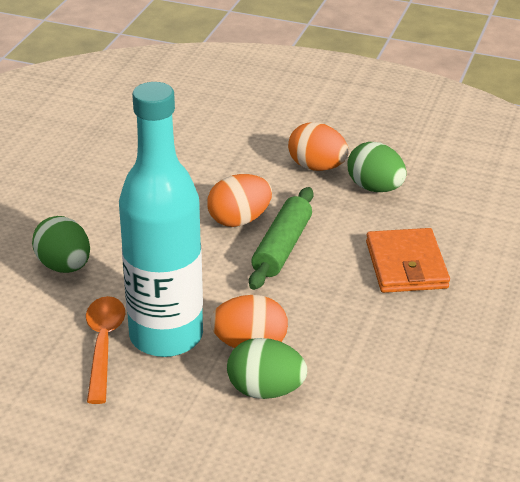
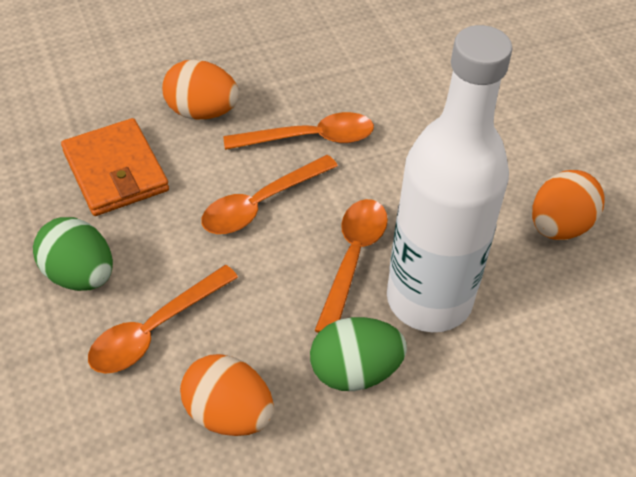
green egg: 3 -> 2
green rolling pin: 1 -> 0
orange spoon: 1 -> 4
turquoise bottle: 1 -> 0
white bottle: 0 -> 1

